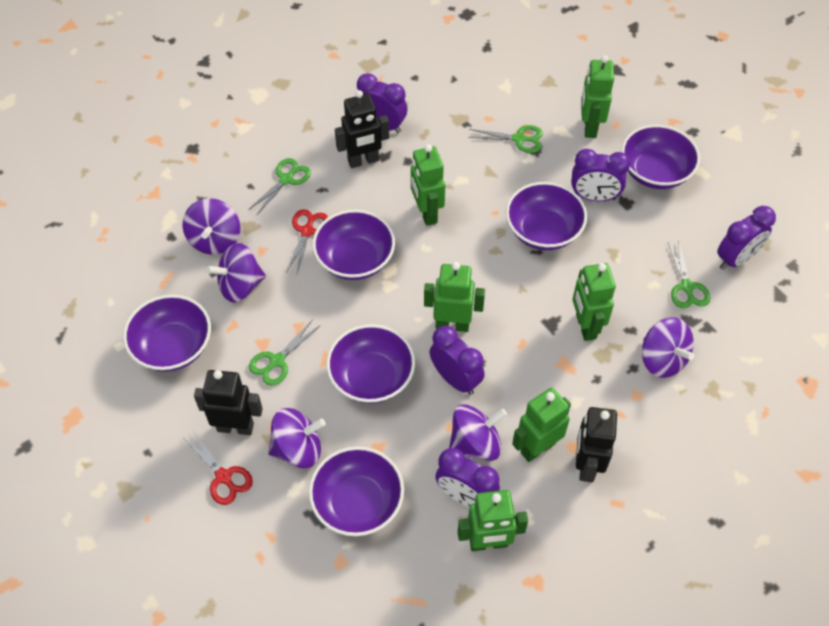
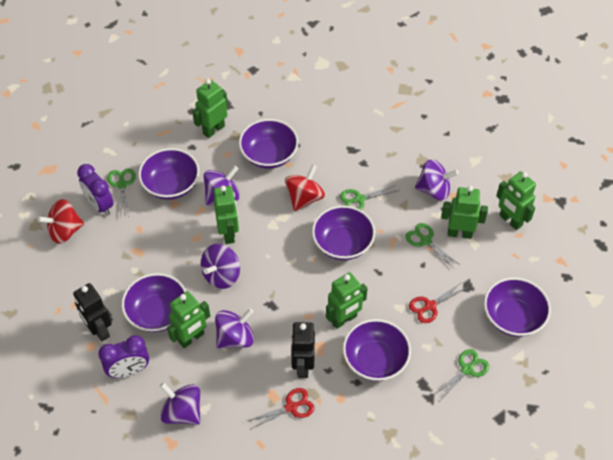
black robot: 3 -> 2
purple clock: 5 -> 2
red spinning top: 0 -> 2

